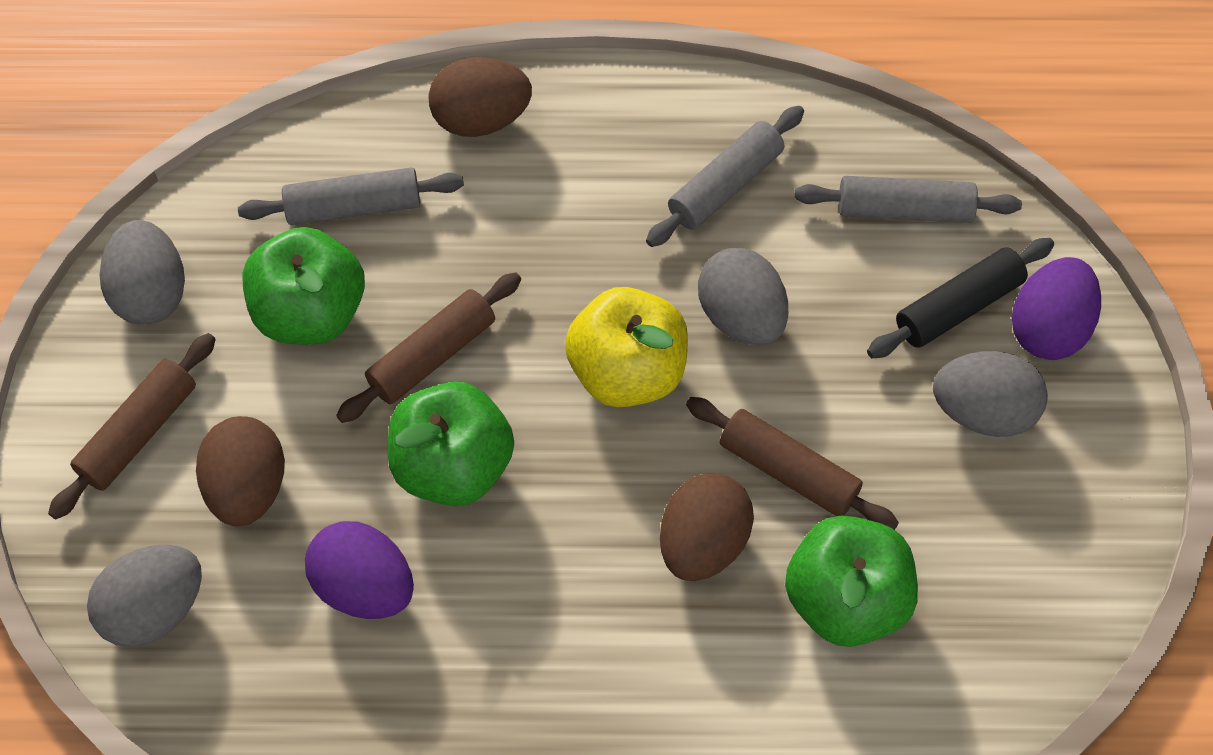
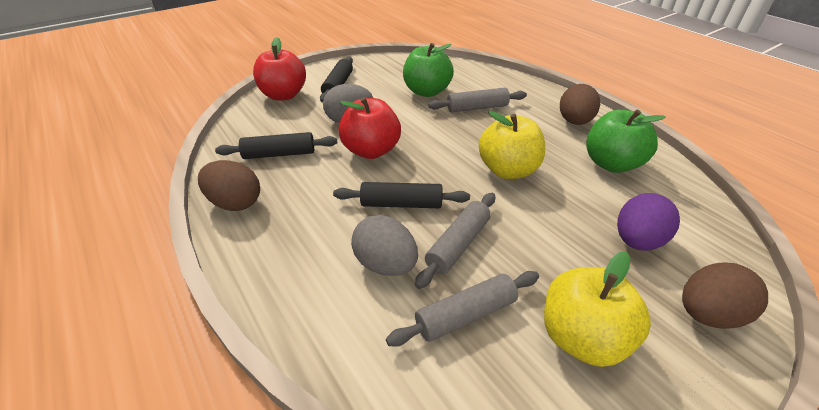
black rolling pin: 1 -> 3
brown rolling pin: 3 -> 0
green apple: 3 -> 2
grey egg: 4 -> 2
purple egg: 2 -> 1
red apple: 0 -> 2
yellow apple: 1 -> 2

